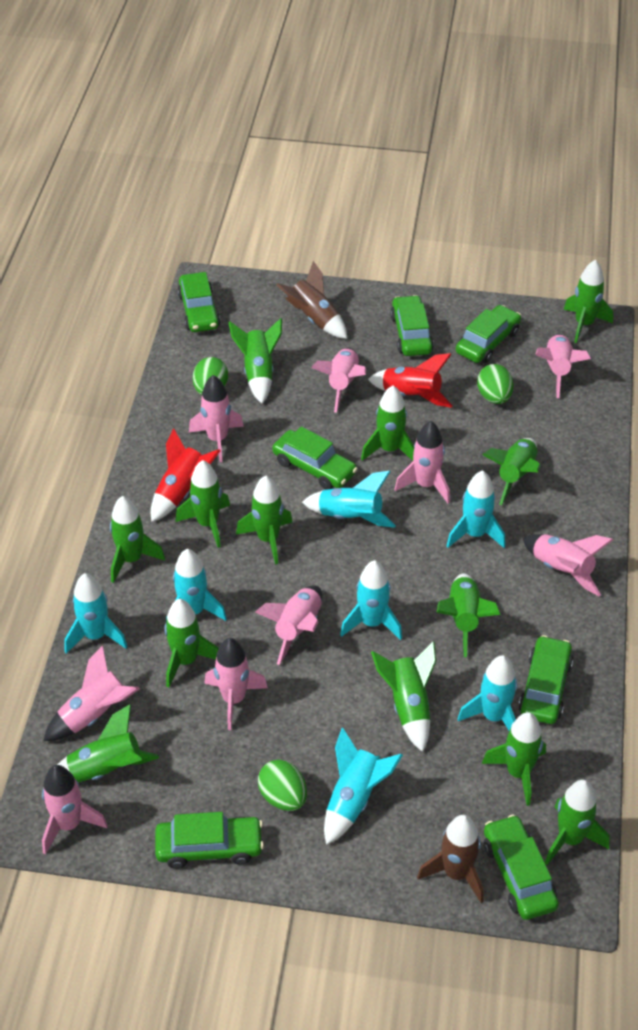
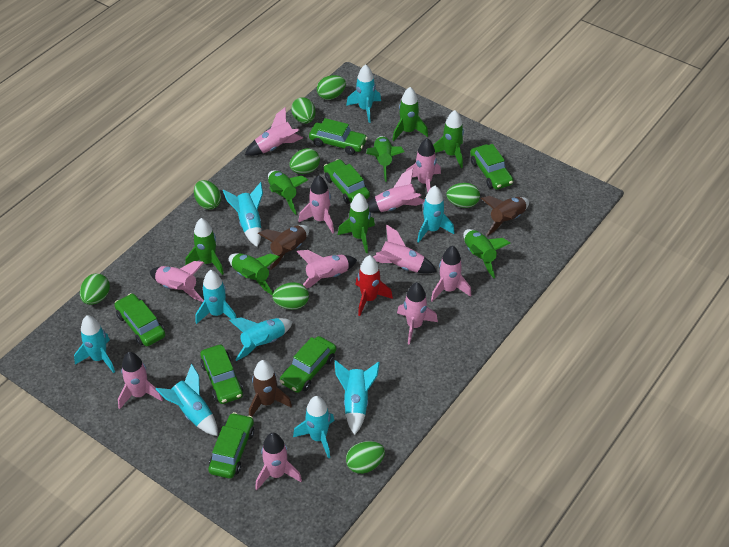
brown rocket: 2 -> 3
green egg: 3 -> 8
green rocket: 13 -> 8
pink rocket: 9 -> 11
red rocket: 2 -> 1
turquoise rocket: 7 -> 9

